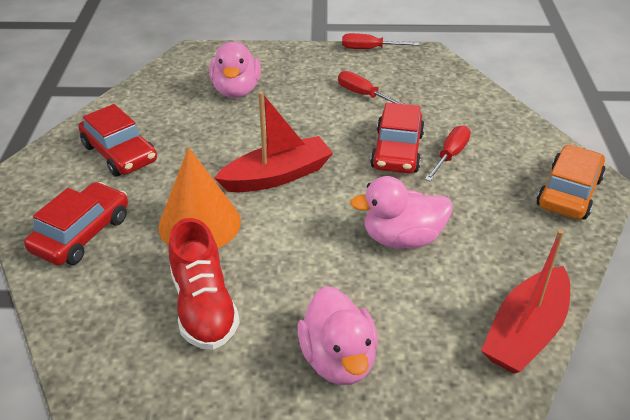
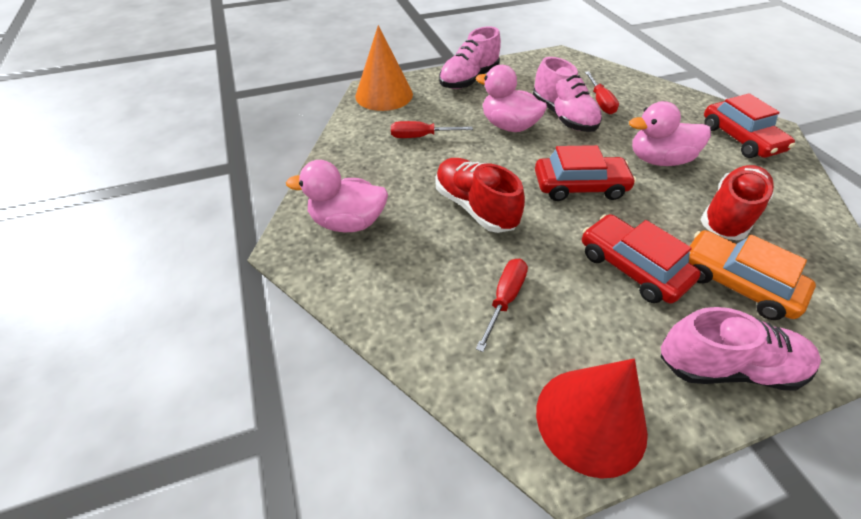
pink shoe: 0 -> 3
red boat: 2 -> 0
red cone: 0 -> 1
red shoe: 1 -> 2

